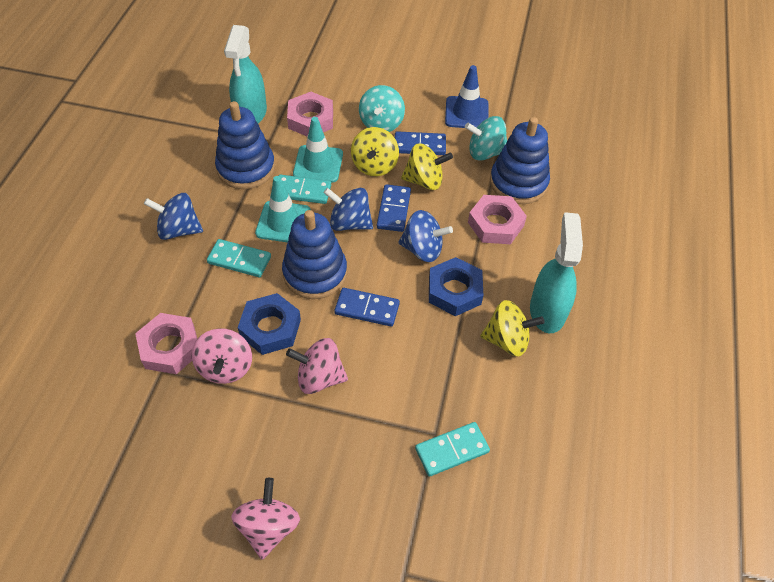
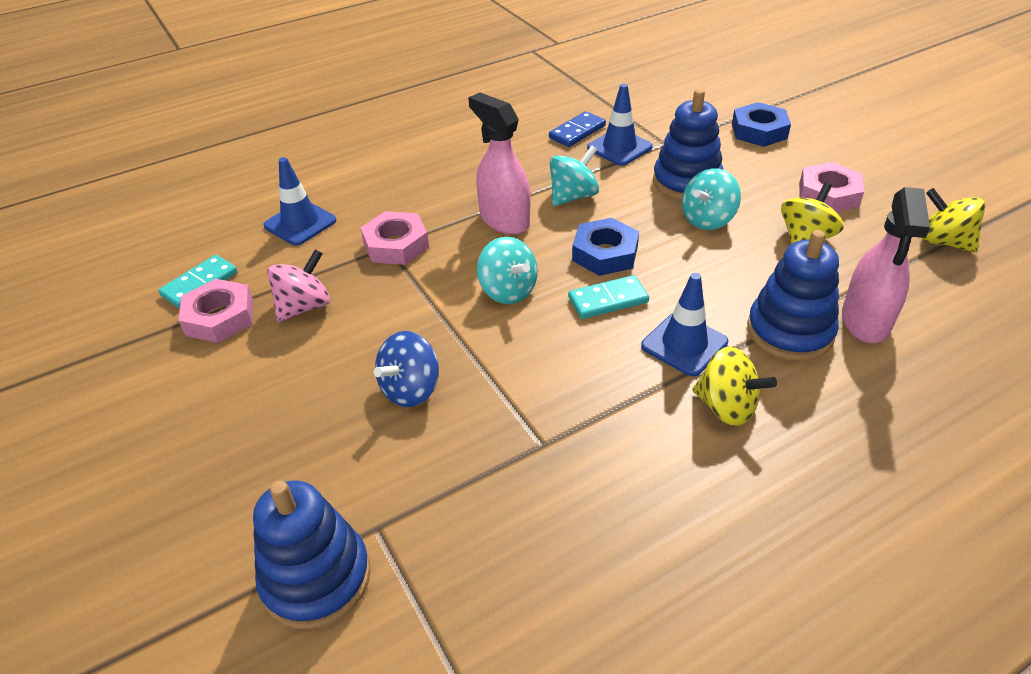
blue domino: 3 -> 1
blue spinning top: 3 -> 1
blue traffic cone: 1 -> 3
pink spinning top: 3 -> 1
pink spray bottle: 0 -> 2
turquoise domino: 3 -> 2
turquoise spinning top: 2 -> 3
turquoise spray bottle: 2 -> 0
turquoise traffic cone: 2 -> 0

